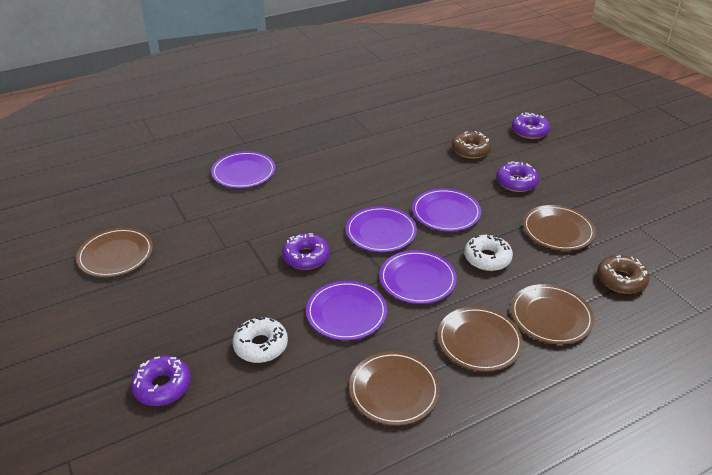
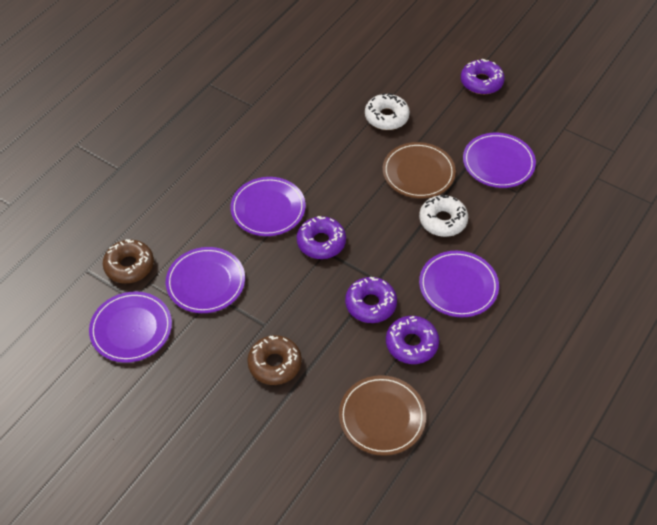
brown plate: 5 -> 2

